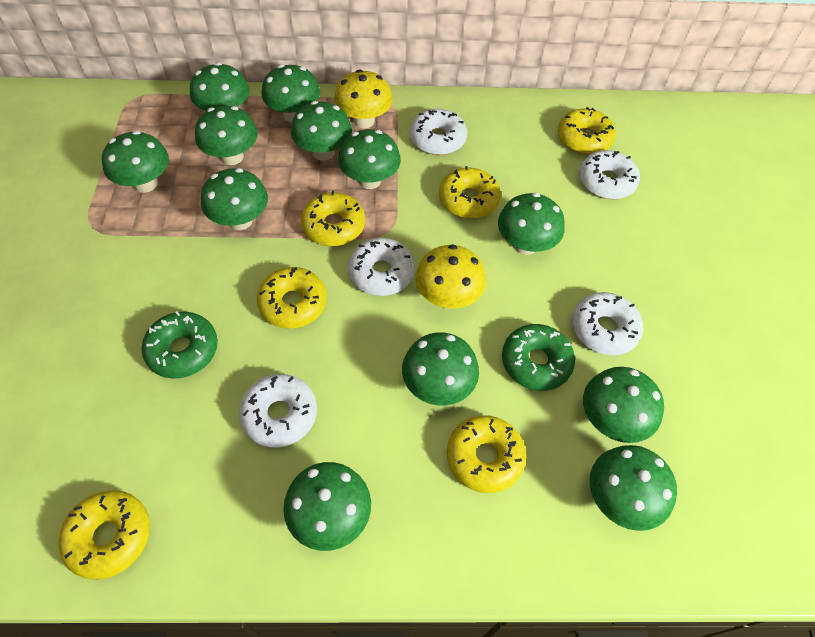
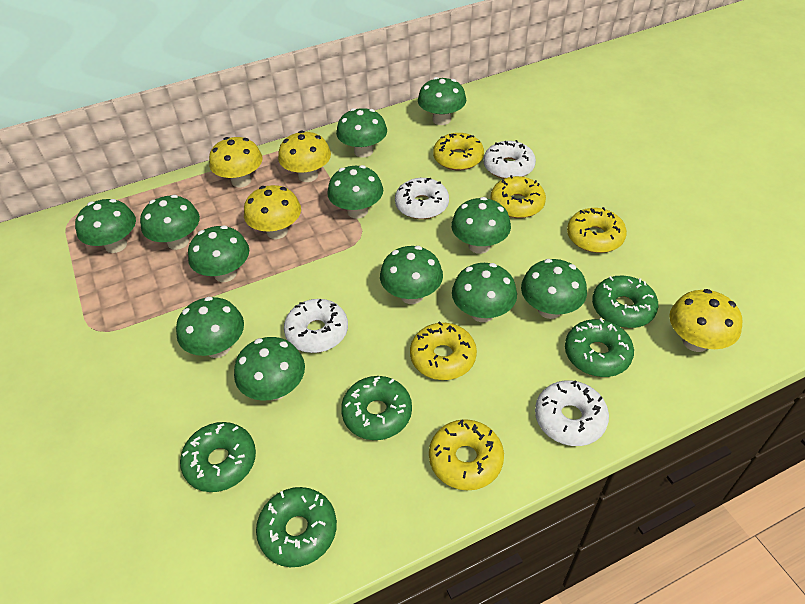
green donut: 2 -> 5
white donut: 5 -> 4
yellow donut: 6 -> 5
yellow mushroom: 2 -> 4

